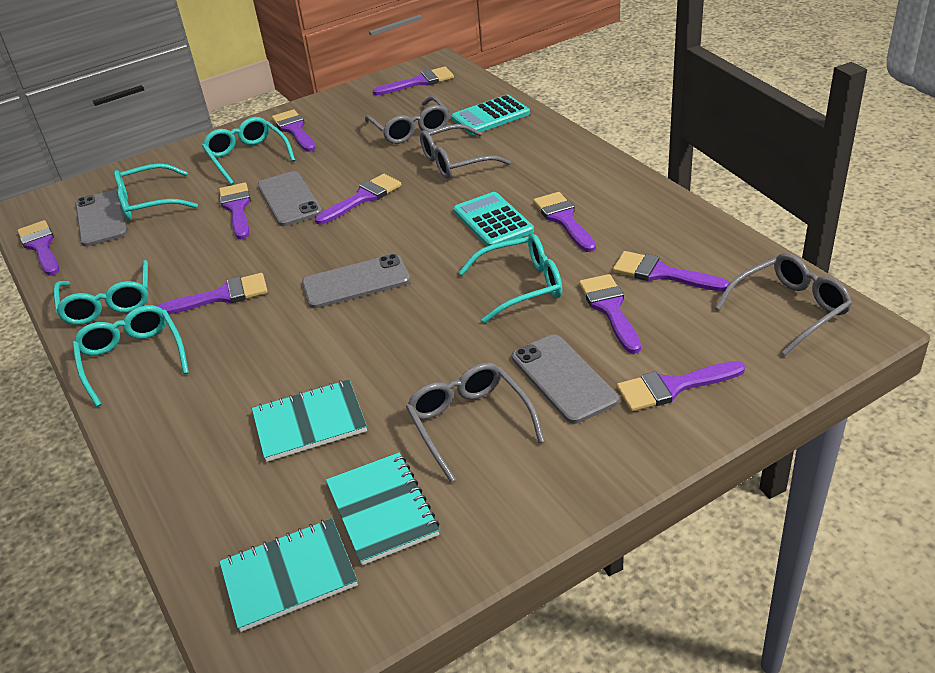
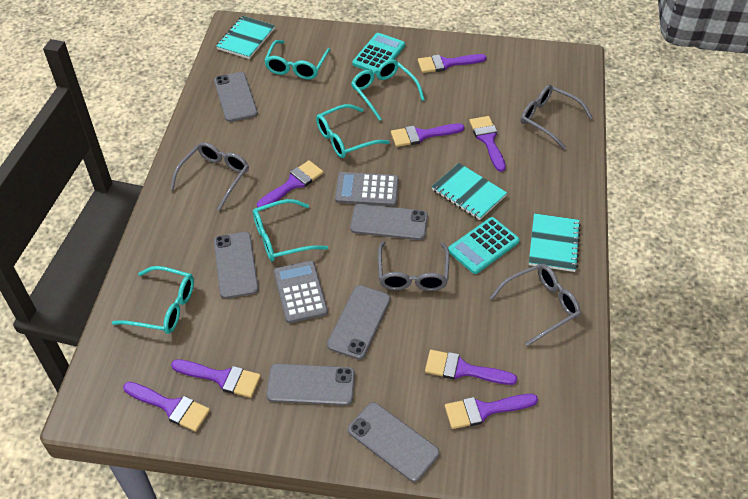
grey calculator: 0 -> 2
grey phone: 4 -> 6
purple brush: 10 -> 8

